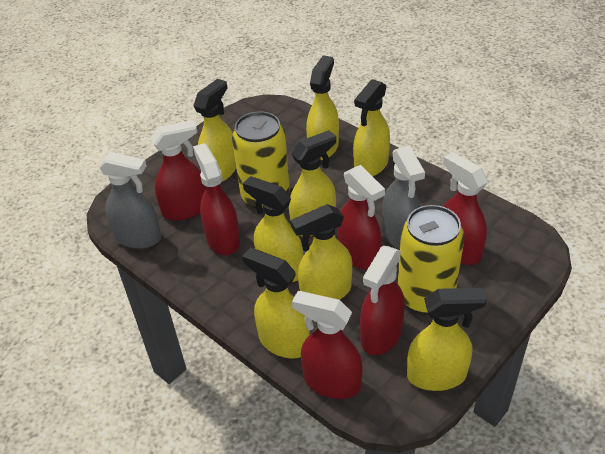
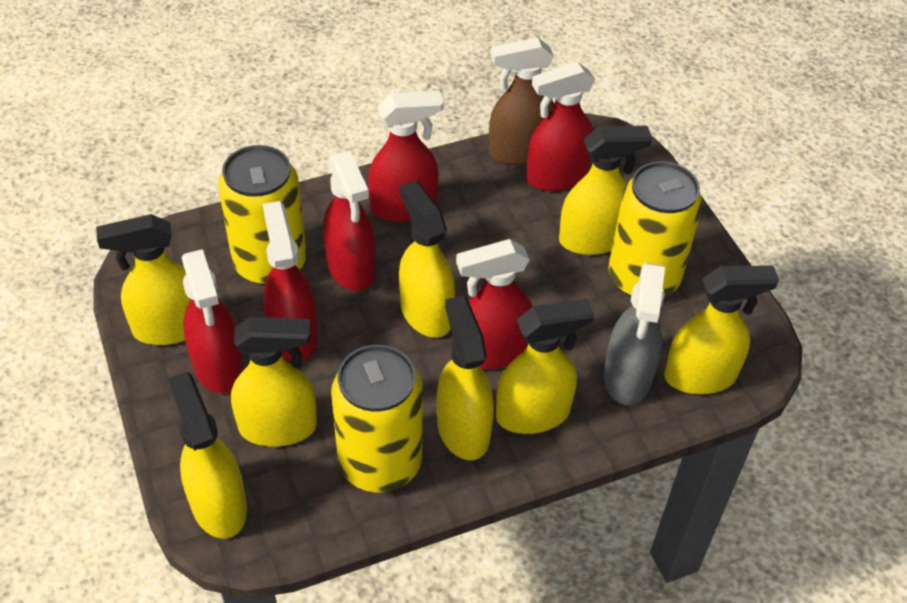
brown spray bottle: 0 -> 1
grey spray bottle: 2 -> 1
yellow can: 2 -> 3

